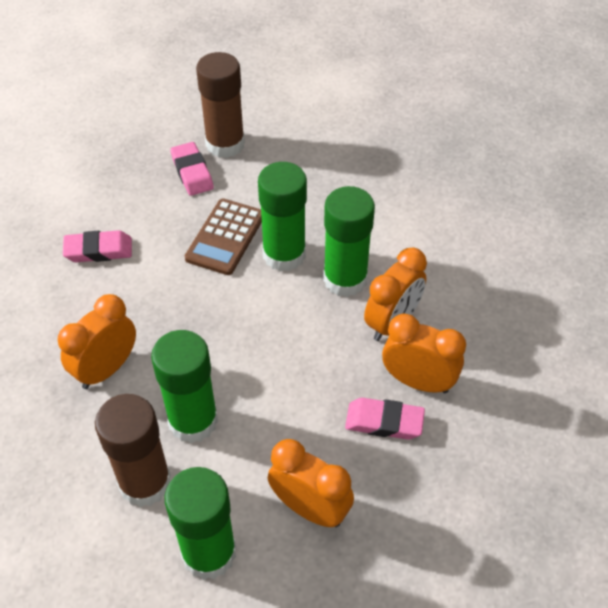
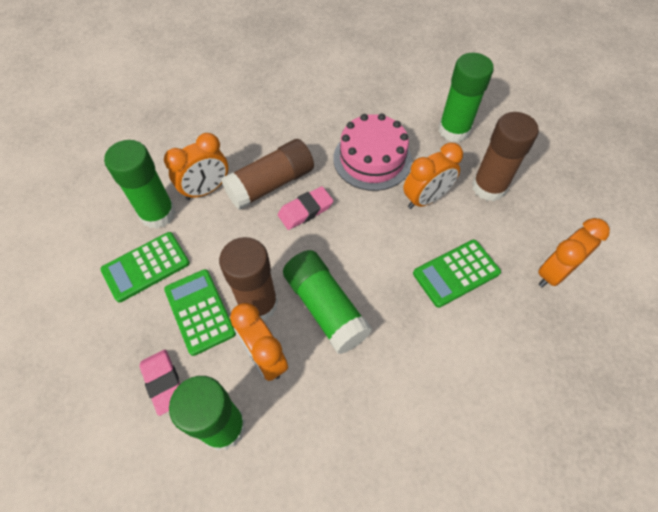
brown calculator: 1 -> 0
brown glue stick: 2 -> 3
green calculator: 0 -> 3
pink cake: 0 -> 1
pink eraser: 3 -> 2

